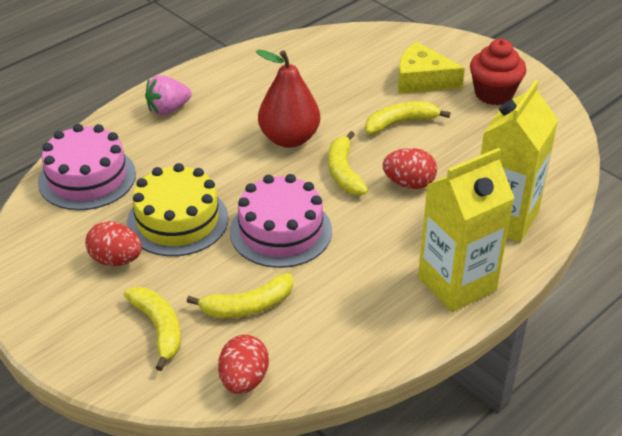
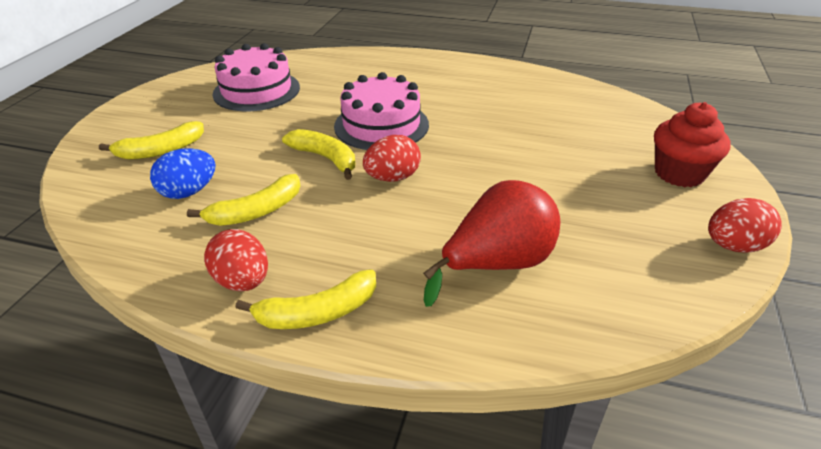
blue egg: 0 -> 1
pink strawberry: 1 -> 0
yellow cake: 1 -> 0
yellow carton: 2 -> 0
yellow cheese: 1 -> 0

